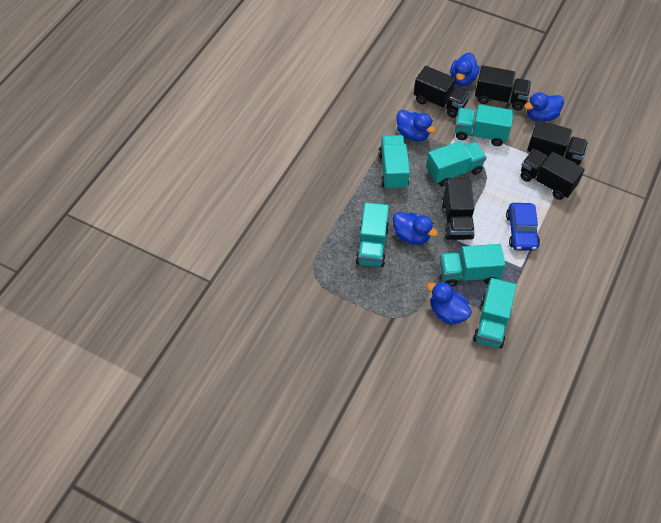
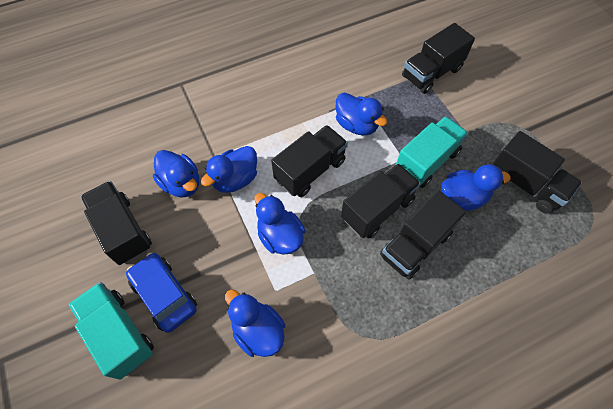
black truck: 5 -> 6
blue duck: 5 -> 6
turquoise truck: 6 -> 2

